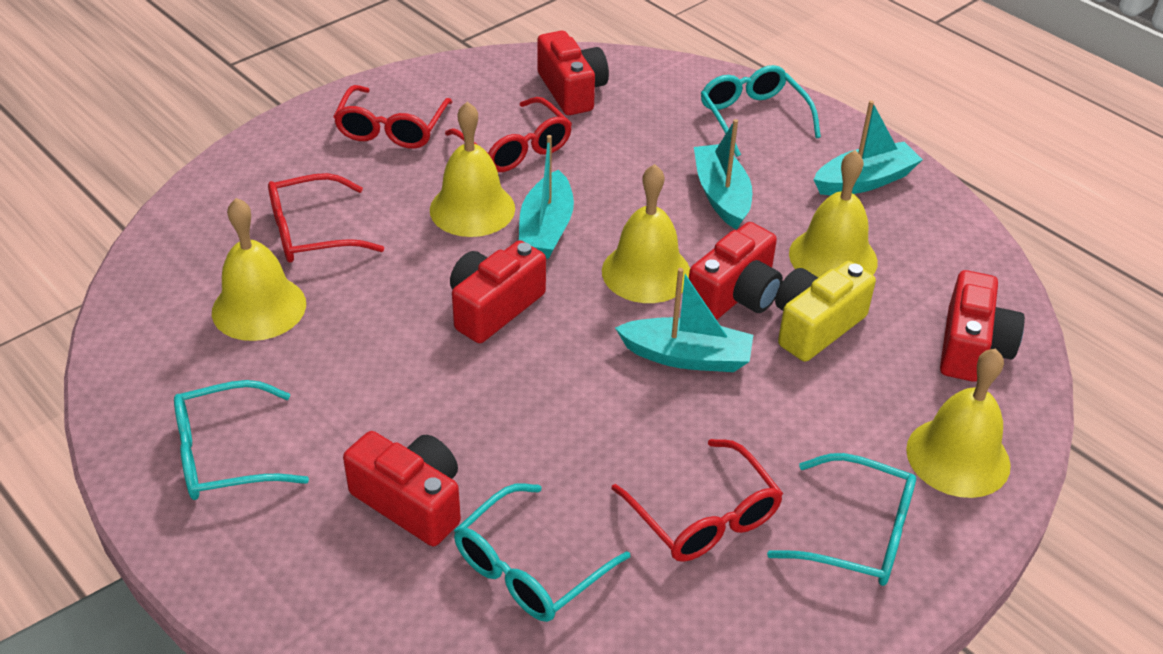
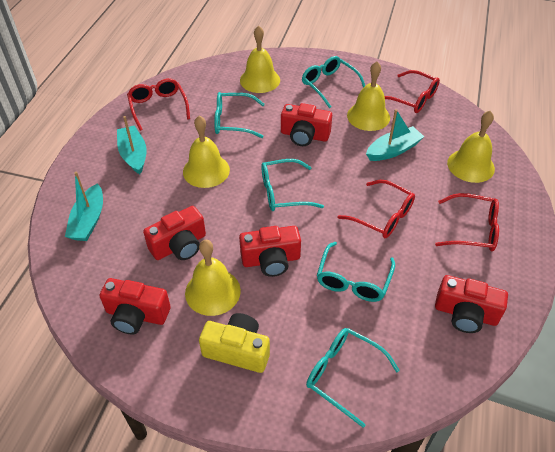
turquoise boat: 4 -> 3
turquoise glasses: 4 -> 5

